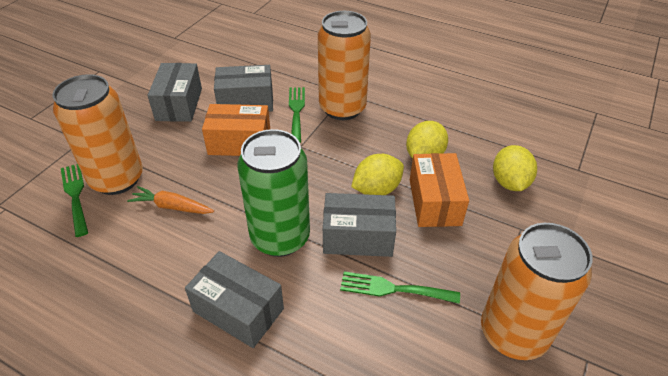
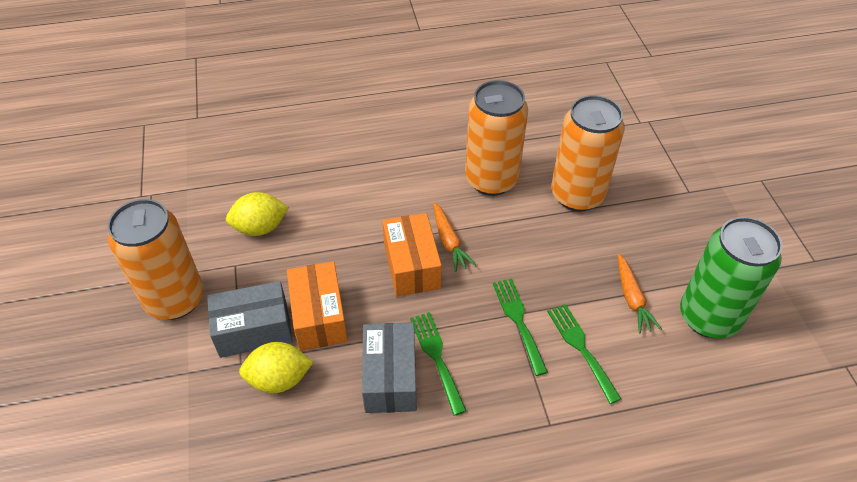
grey box: 4 -> 2
orange carrot: 1 -> 2
yellow lemon: 3 -> 2

